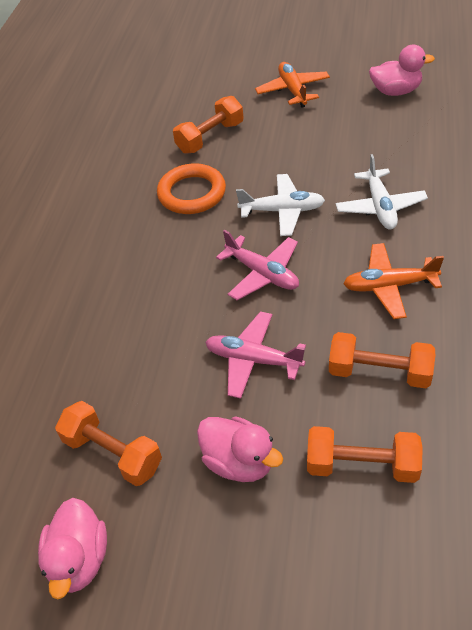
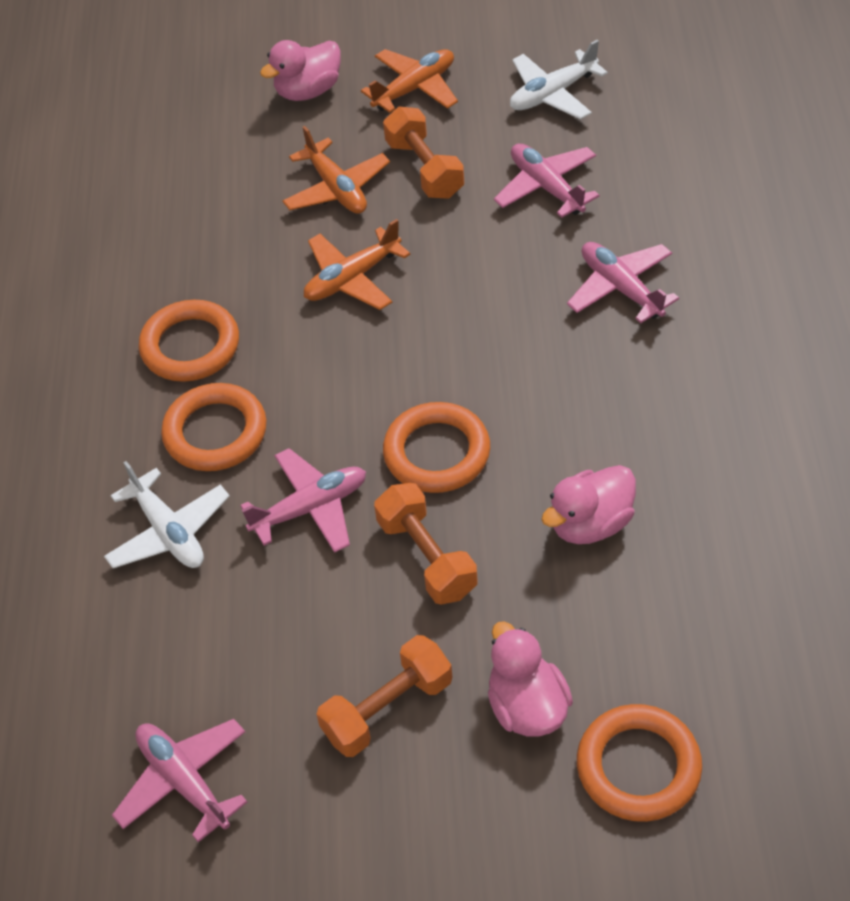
orange dumbbell: 4 -> 3
orange plane: 2 -> 3
orange ring: 1 -> 4
pink plane: 2 -> 4

